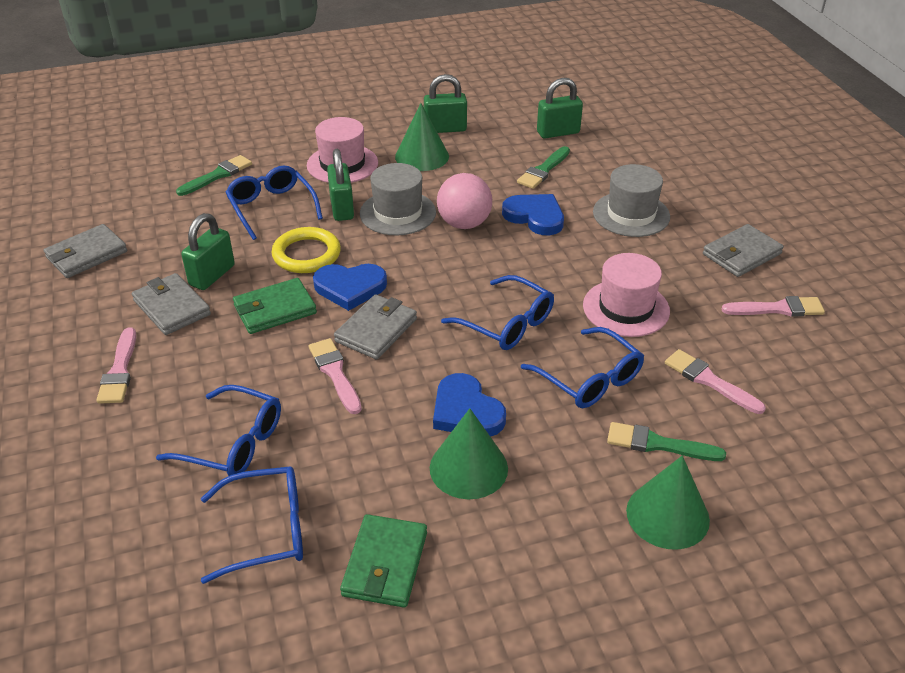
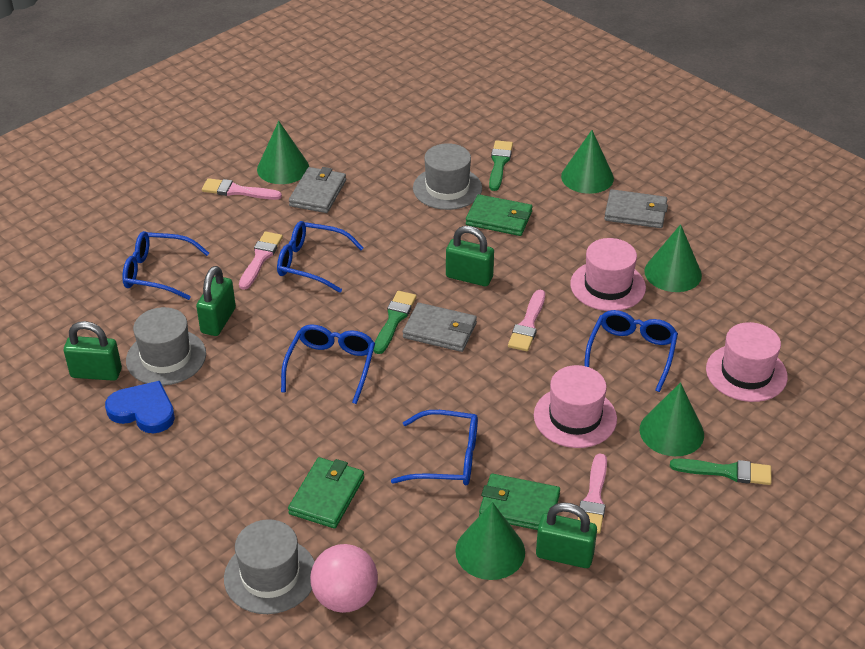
blue heart: 3 -> 1
green cone: 3 -> 5
green wallet: 2 -> 3
grey hat: 2 -> 3
grey wallet: 4 -> 3
pink hat: 2 -> 3
yellow ring: 1 -> 0

